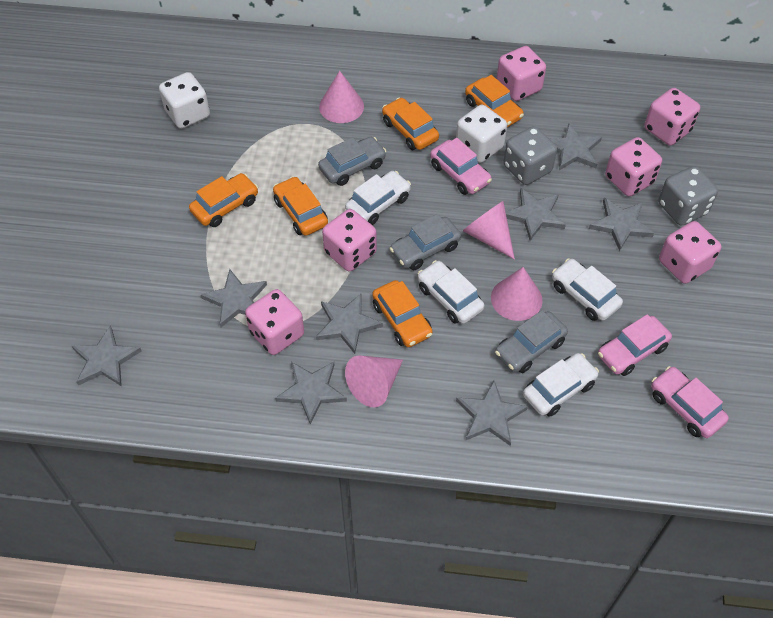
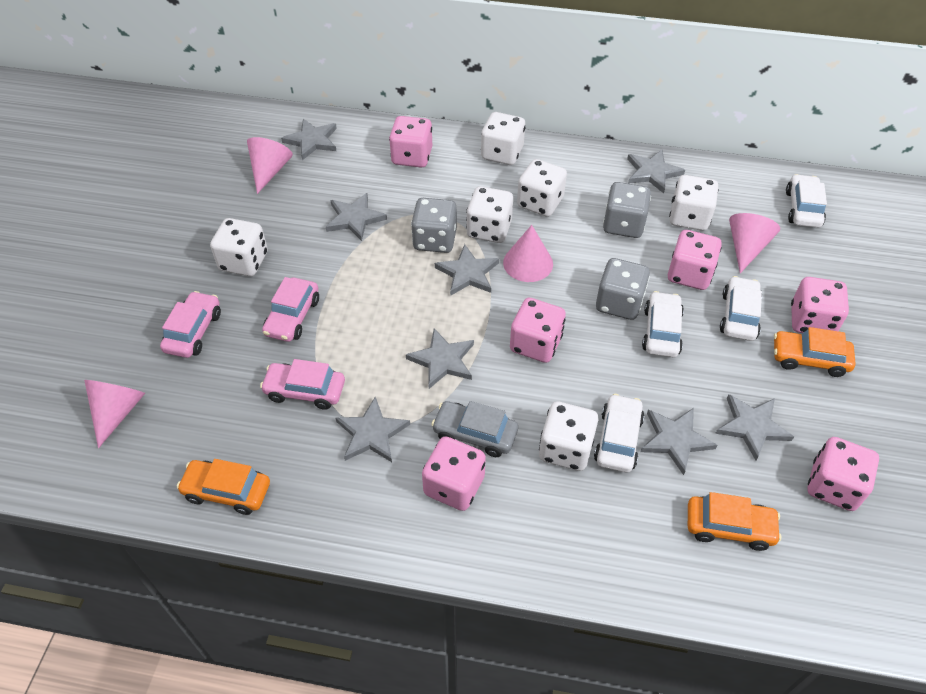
grey car: 3 -> 1
grey dice: 2 -> 3
orange car: 5 -> 3
white dice: 2 -> 6

